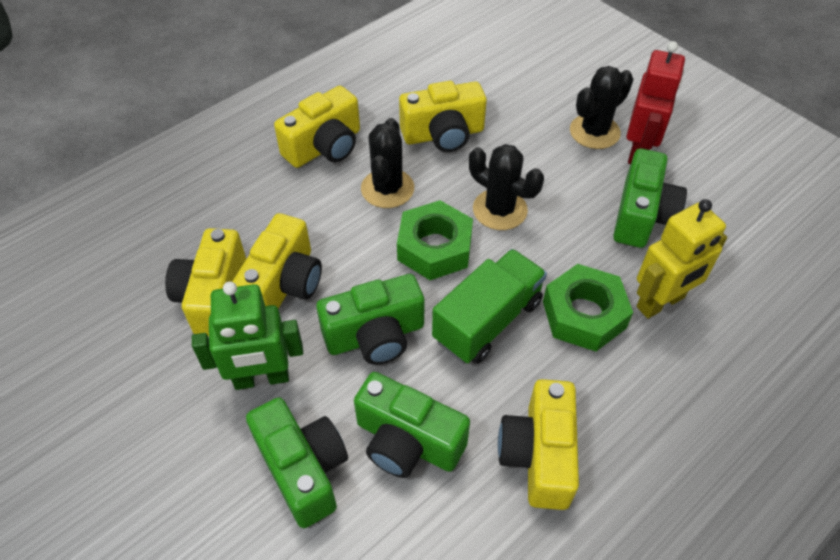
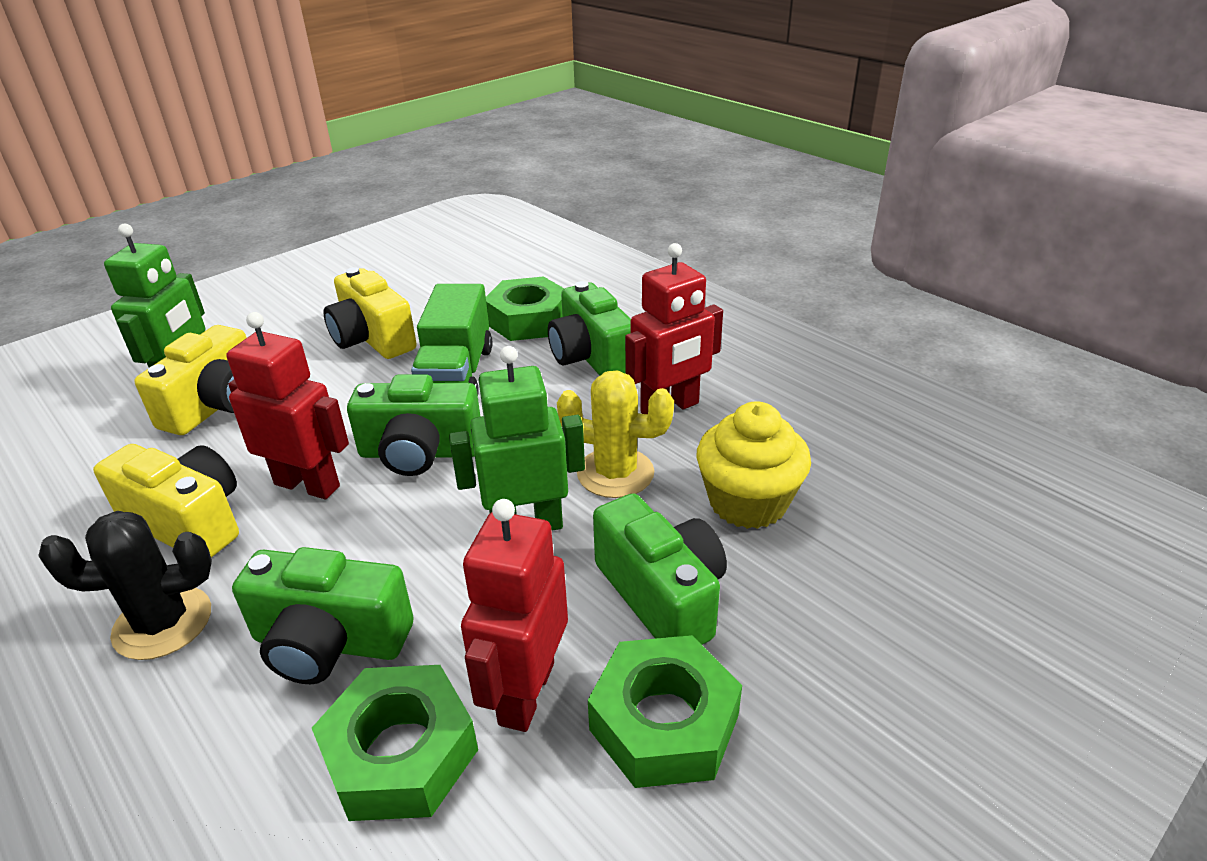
black cactus: 3 -> 1
green nut: 2 -> 3
green robot: 1 -> 2
red robot: 1 -> 3
yellow cactus: 0 -> 1
yellow camera: 5 -> 3
yellow cupcake: 0 -> 1
yellow robot: 1 -> 0

